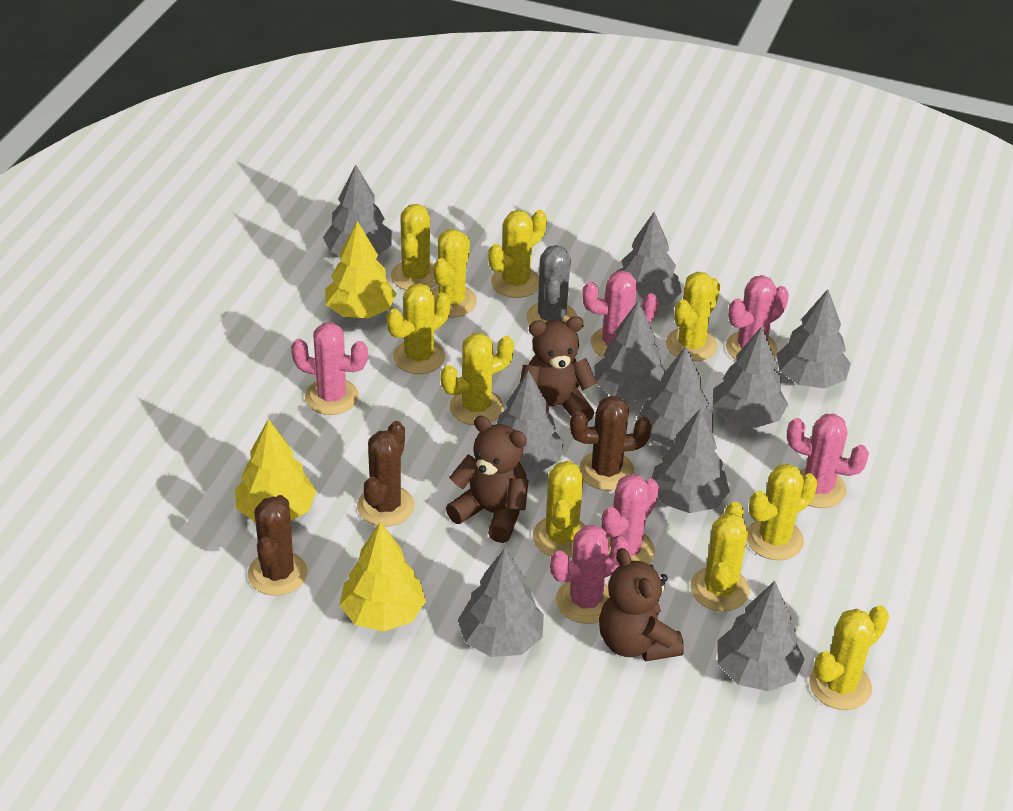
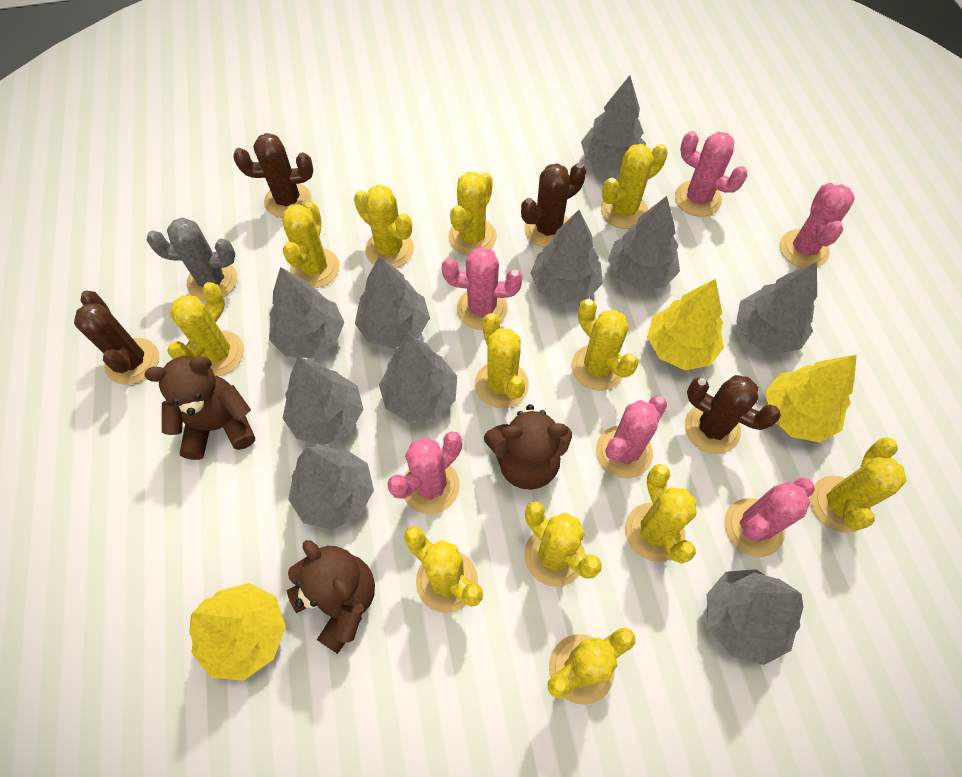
brown cactus: 3 -> 4
yellow cactus: 10 -> 12

